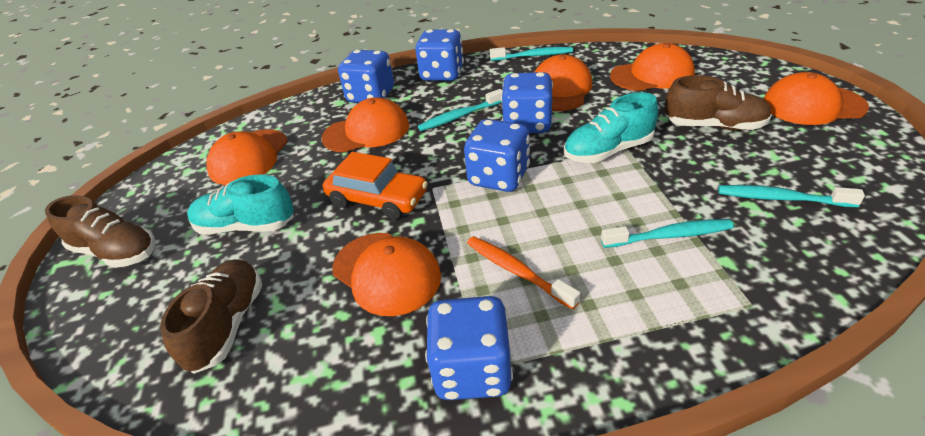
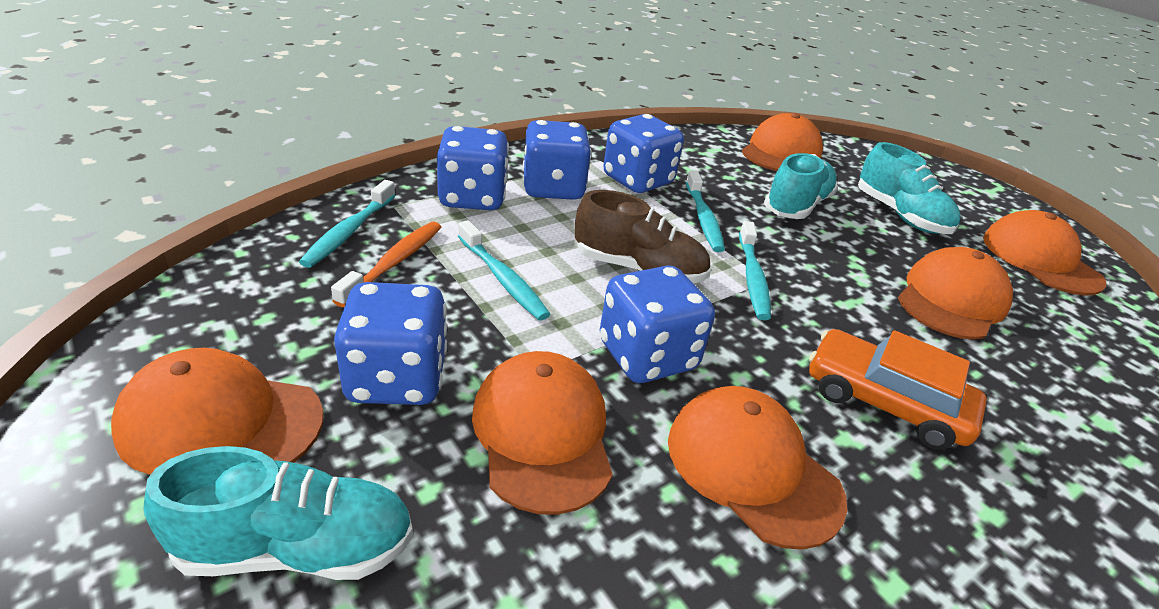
brown shoe: 3 -> 1
turquoise shoe: 2 -> 3

